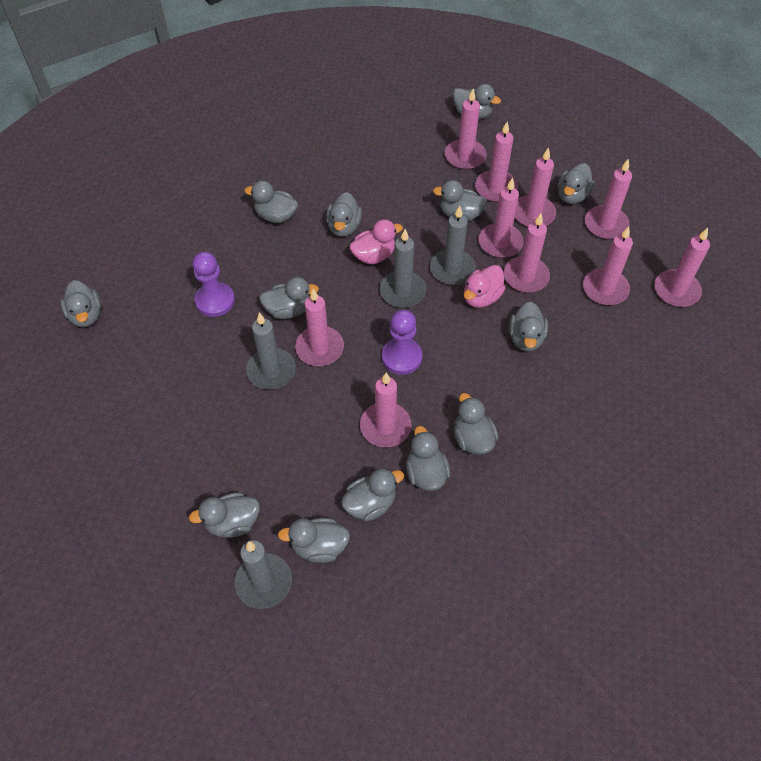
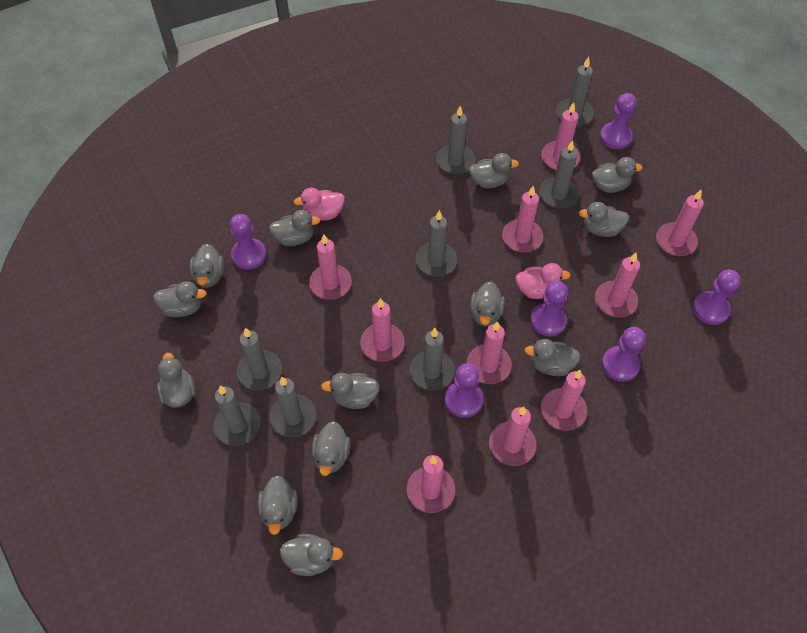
grey candle: 4 -> 8
purple pawn: 2 -> 6

